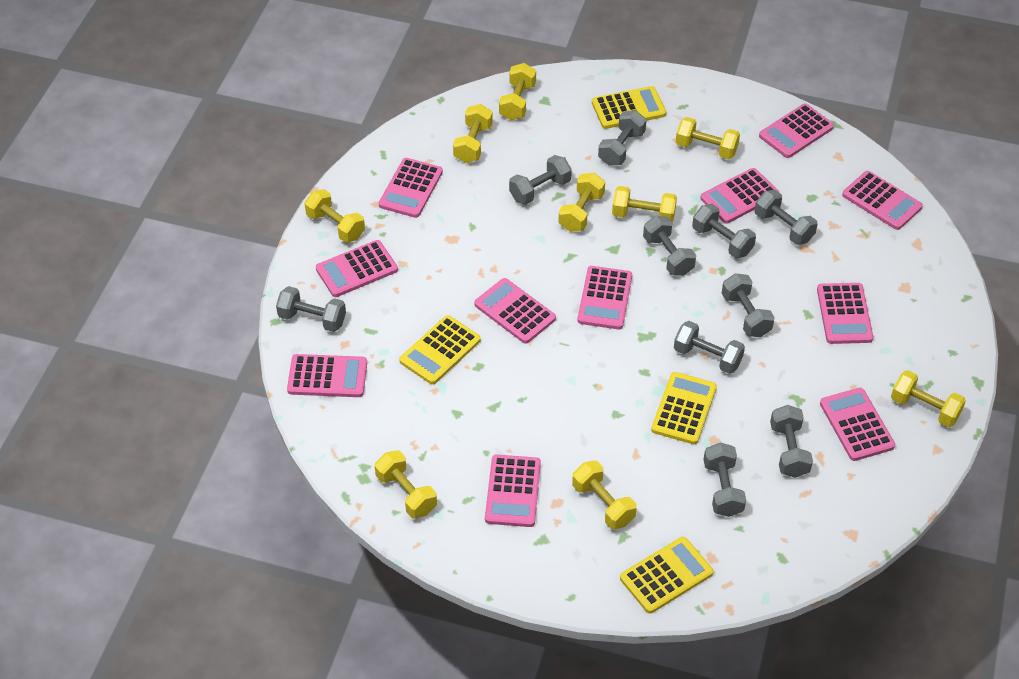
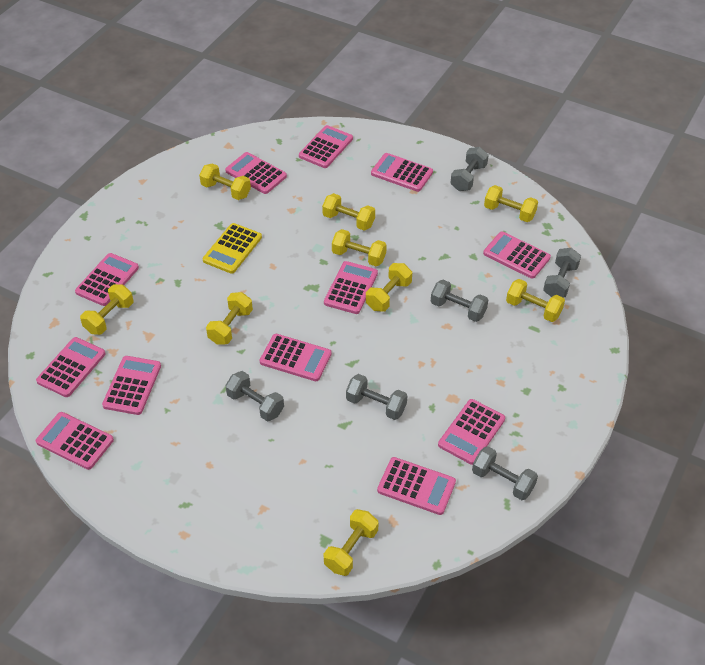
grey dumbbell: 10 -> 6
pink calculator: 11 -> 12
yellow calculator: 4 -> 1

